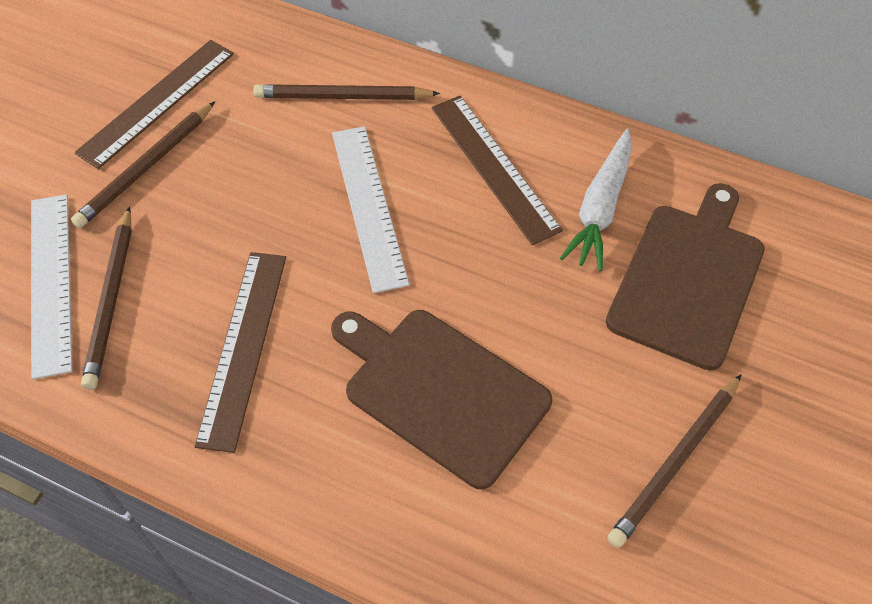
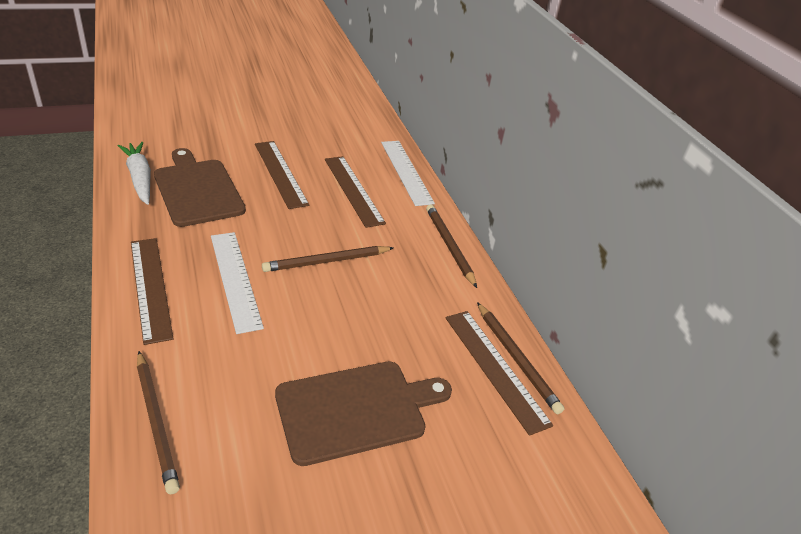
brown ruler: 3 -> 4

